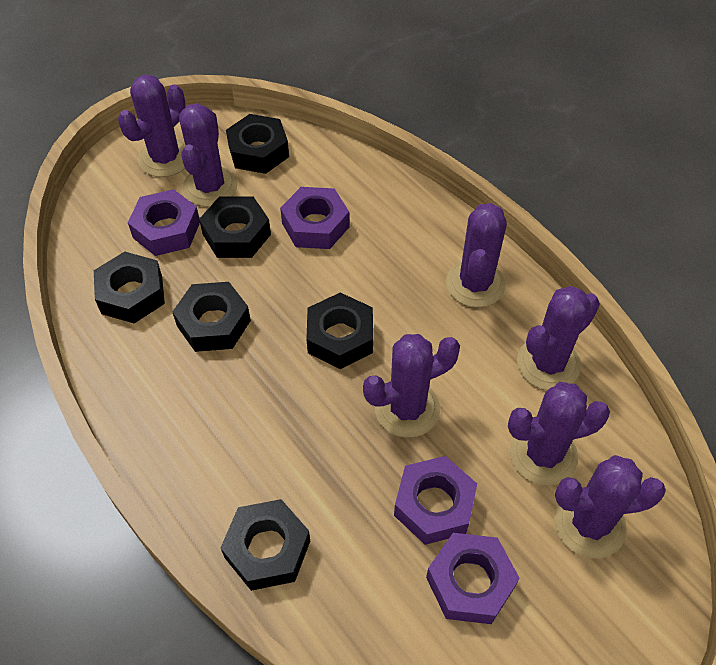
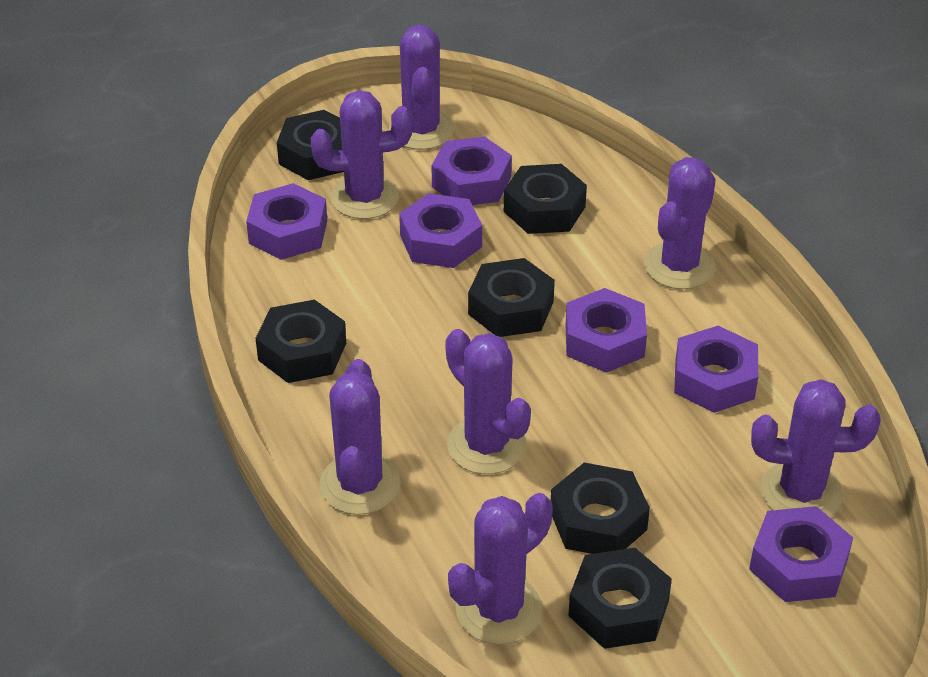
purple nut: 4 -> 6

